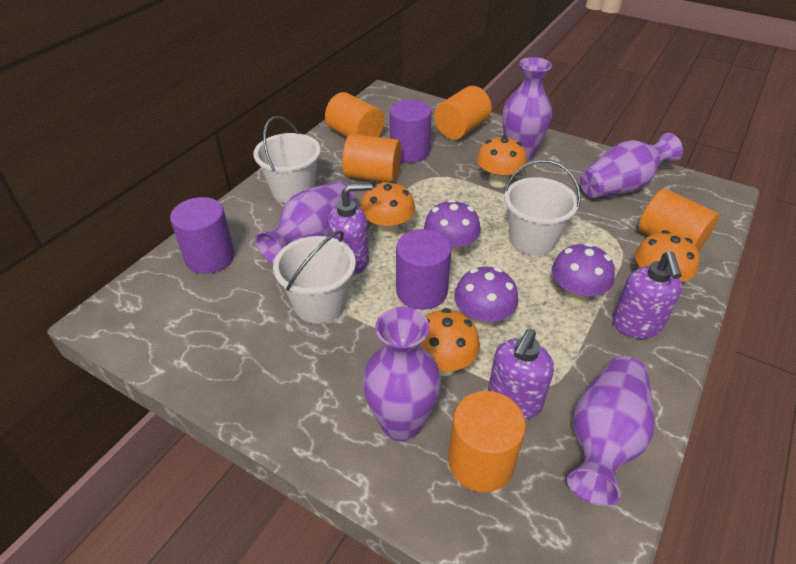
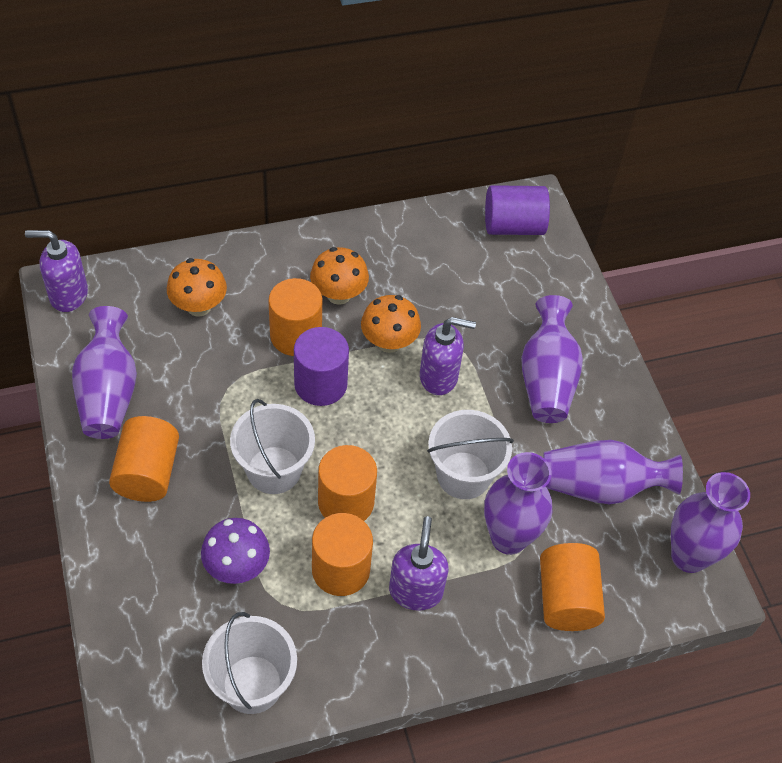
orange mushroom: 4 -> 3
purple cylinder: 3 -> 2
purple mushroom: 3 -> 1

